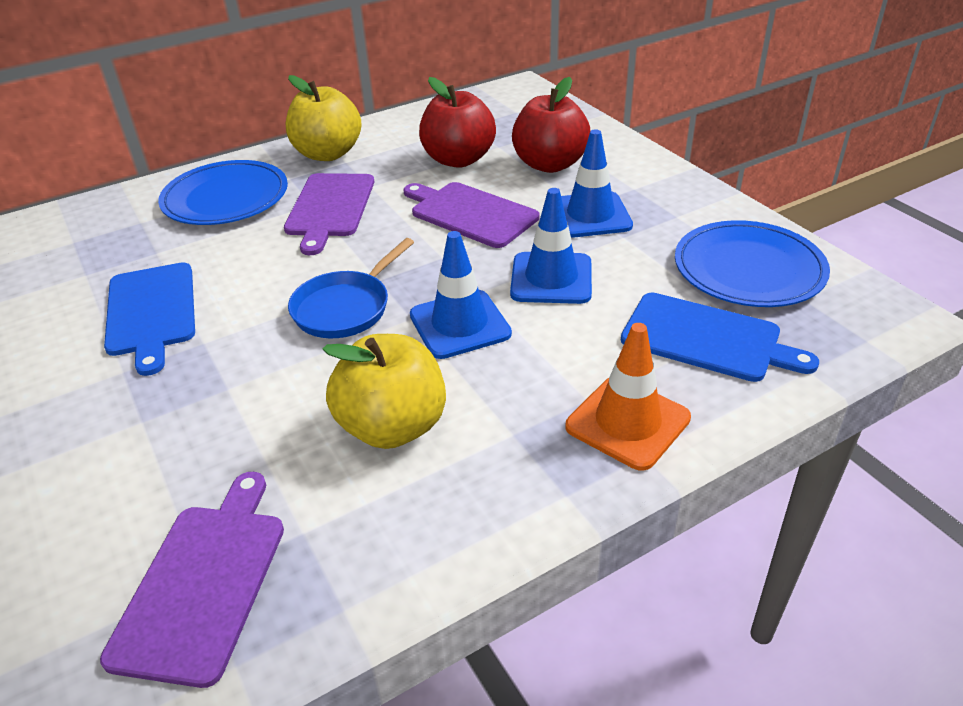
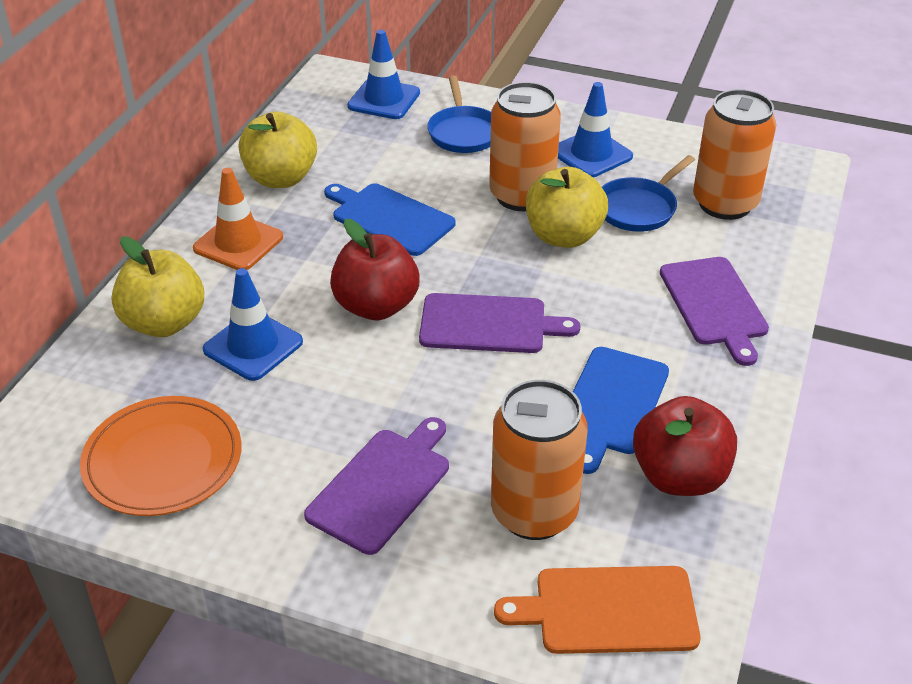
blue pan: 1 -> 2
blue plate: 2 -> 0
orange can: 0 -> 3
orange cutting board: 0 -> 1
orange plate: 0 -> 1
yellow apple: 2 -> 3

